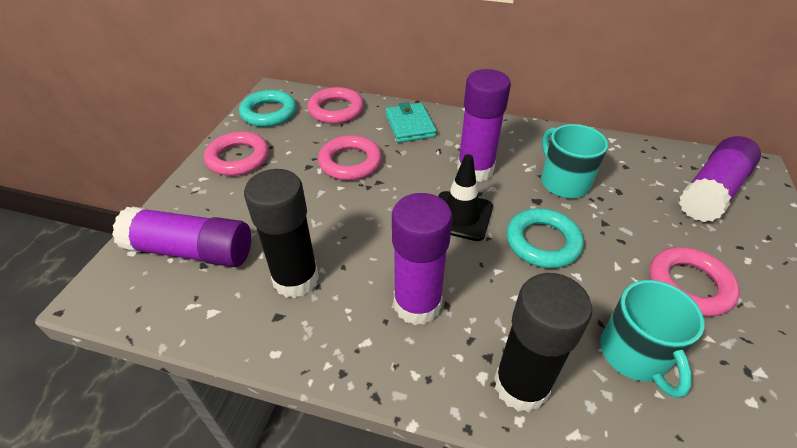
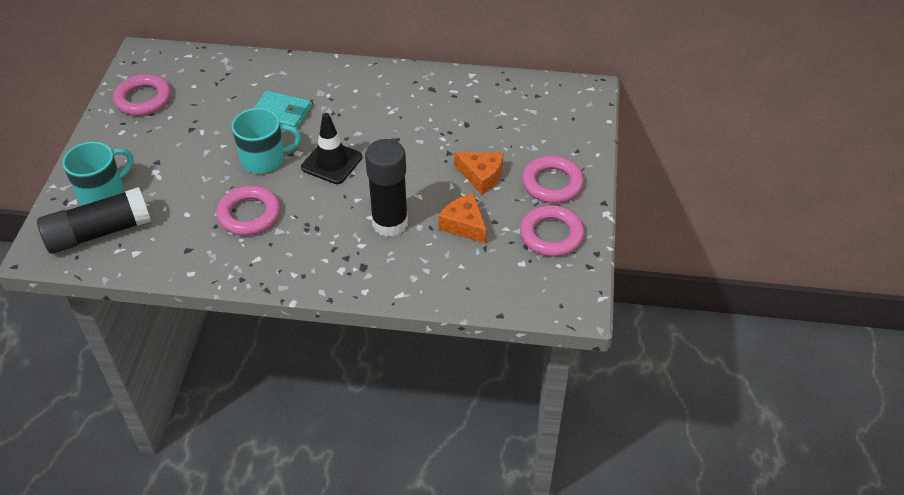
orange cheese: 0 -> 2
purple glue stick: 4 -> 0
turquoise ring: 2 -> 0

